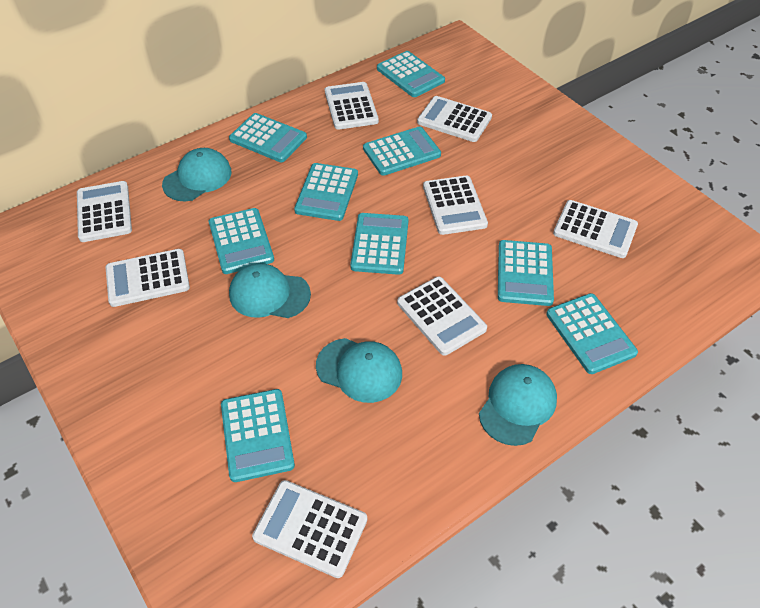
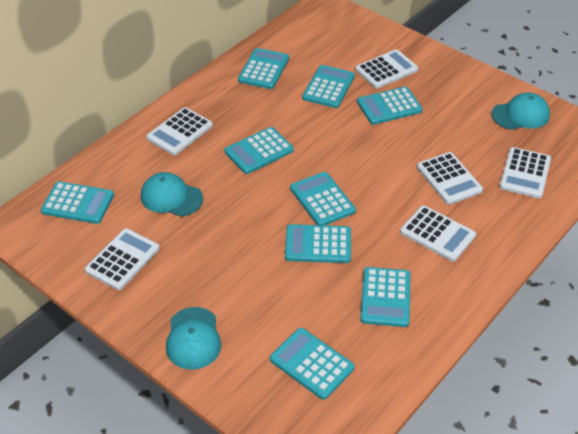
turquoise cap: 4 -> 3
white calculator: 8 -> 6

